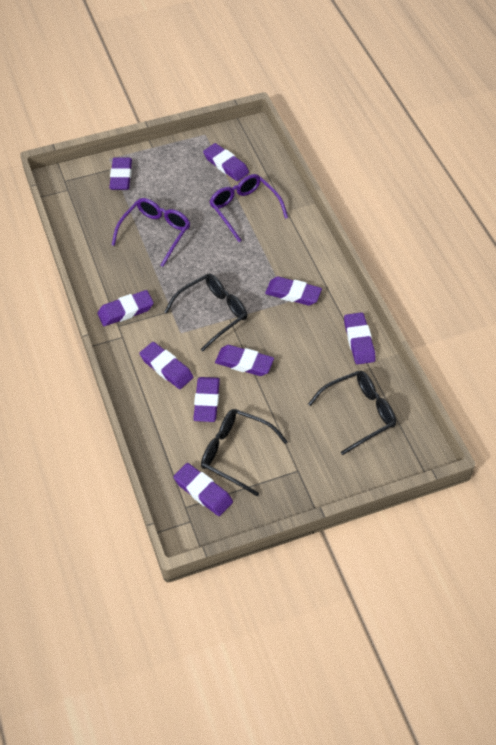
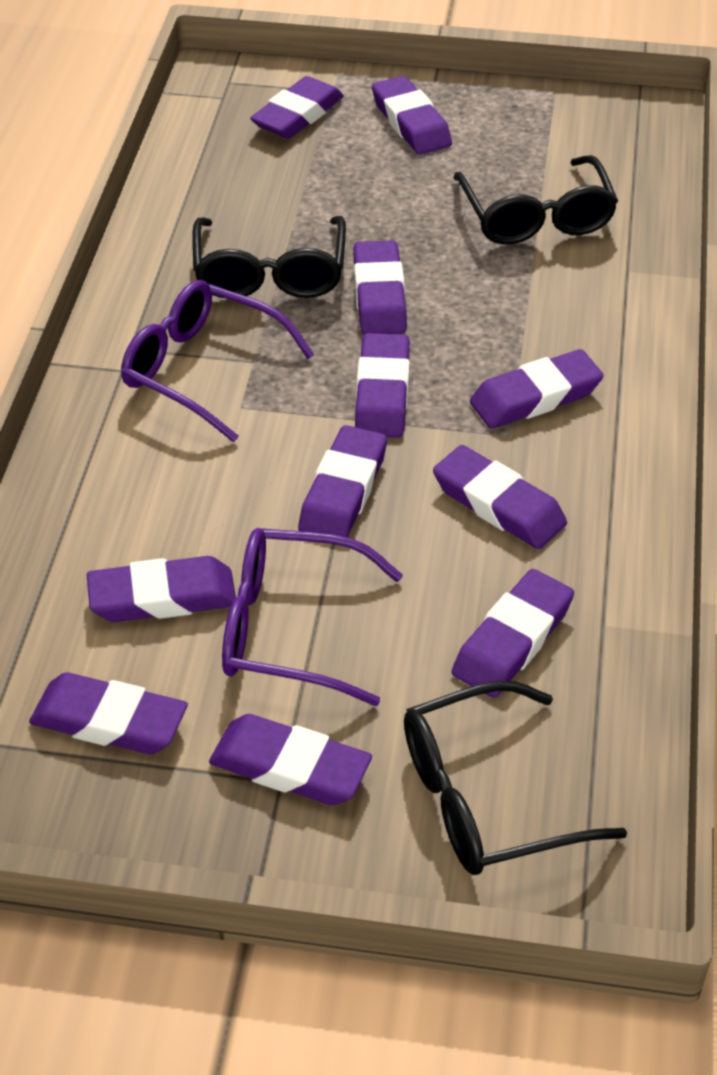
purple eraser: 9 -> 11

